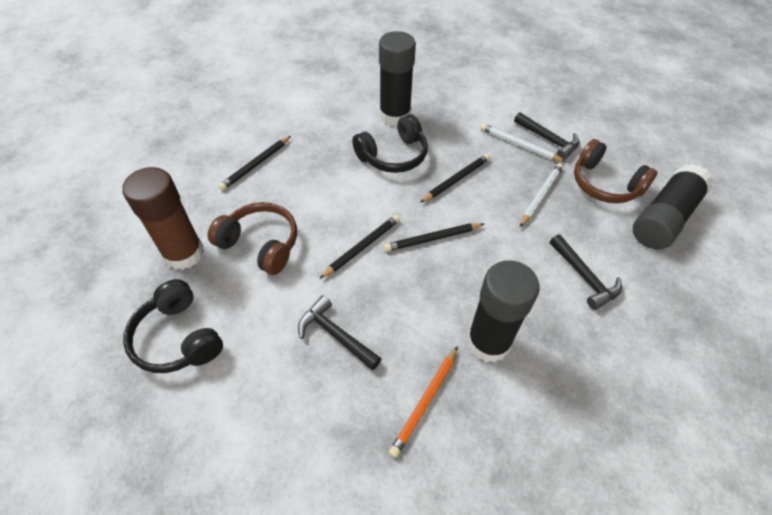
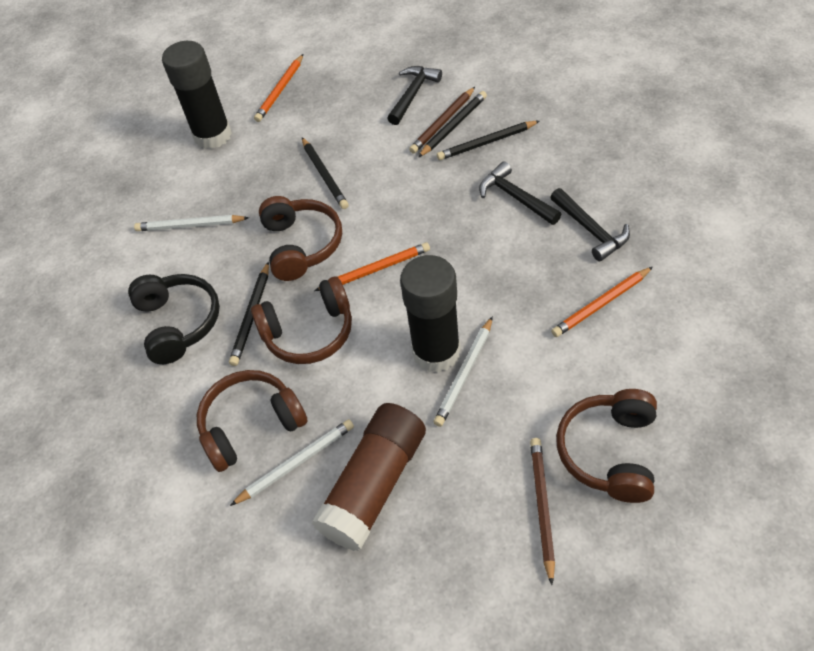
black glue stick: 3 -> 2
black headphones: 2 -> 1
brown headphones: 2 -> 4
brown pencil: 0 -> 2
orange pencil: 1 -> 3
white pencil: 2 -> 3

